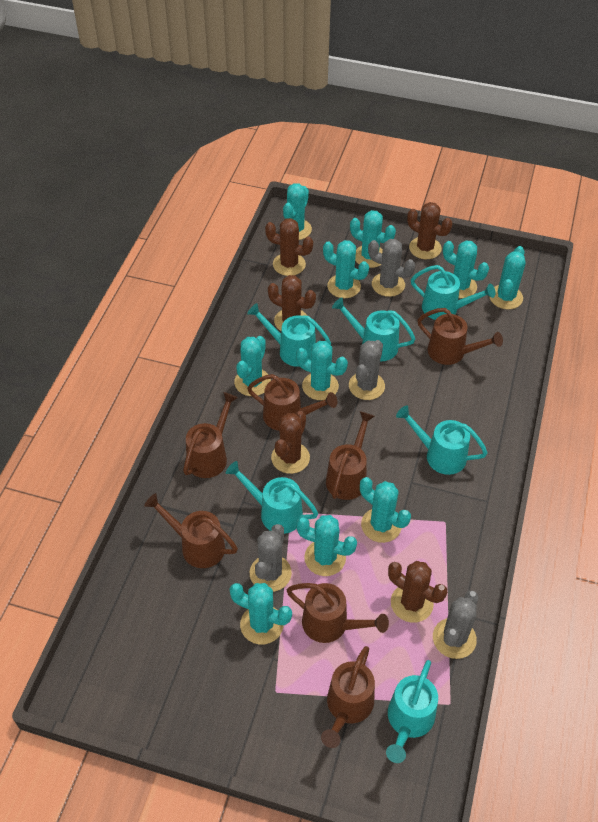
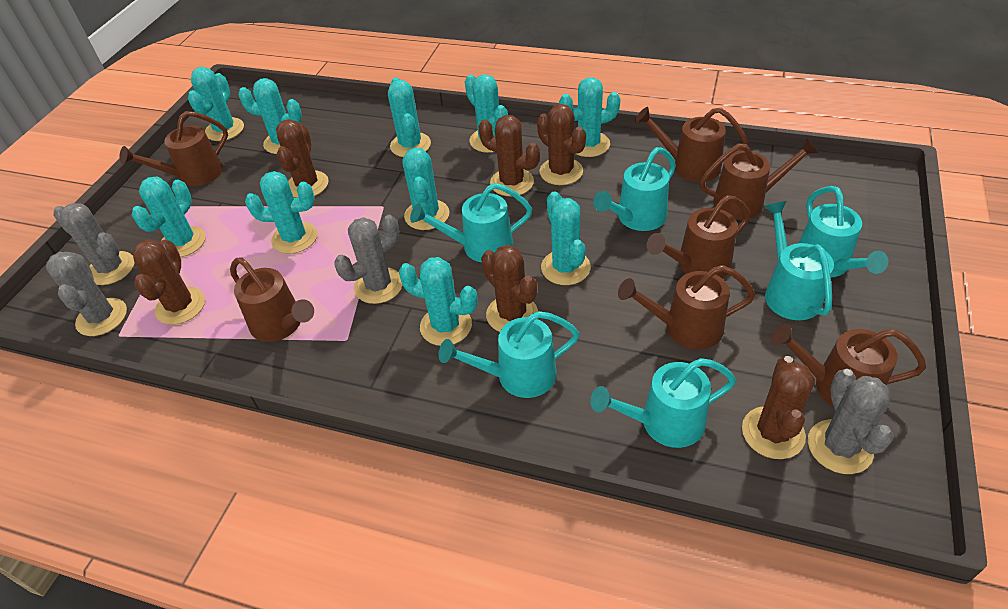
brown cactus: 5 -> 6

